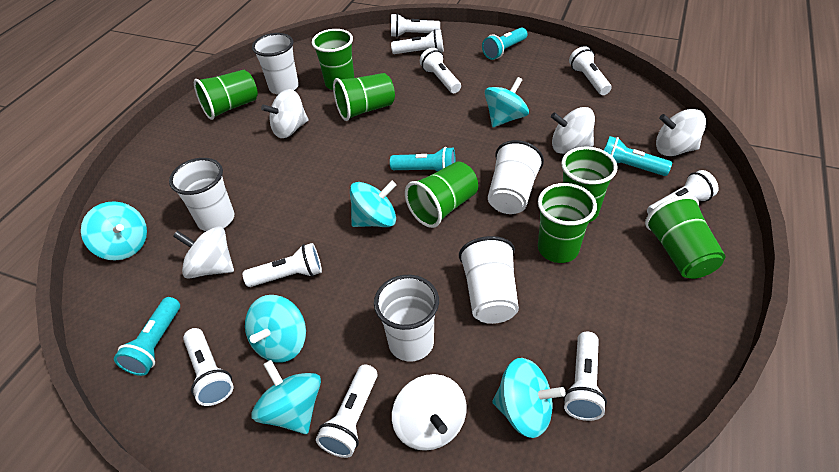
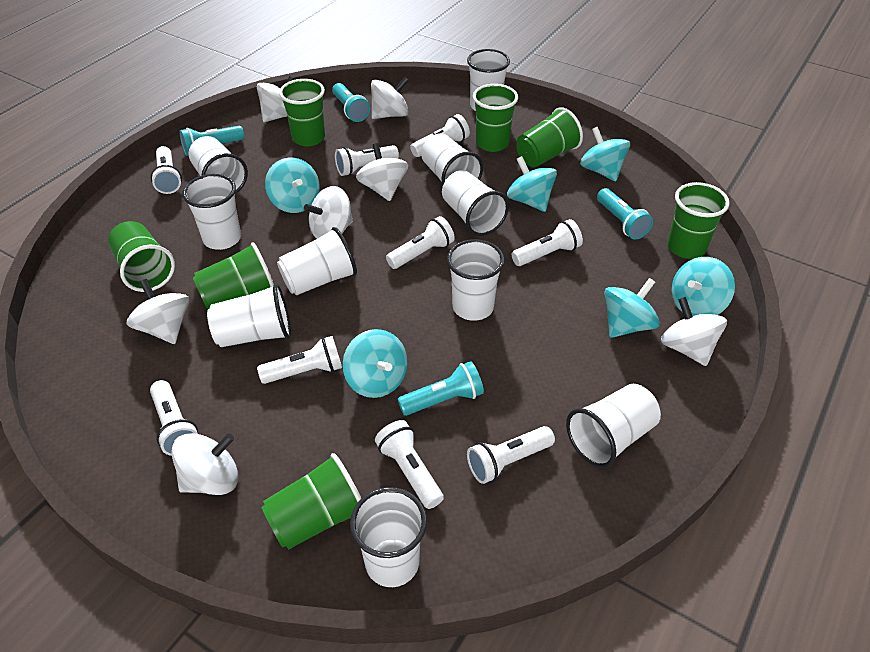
white cup: 5 -> 10
white spinning top: 5 -> 7

